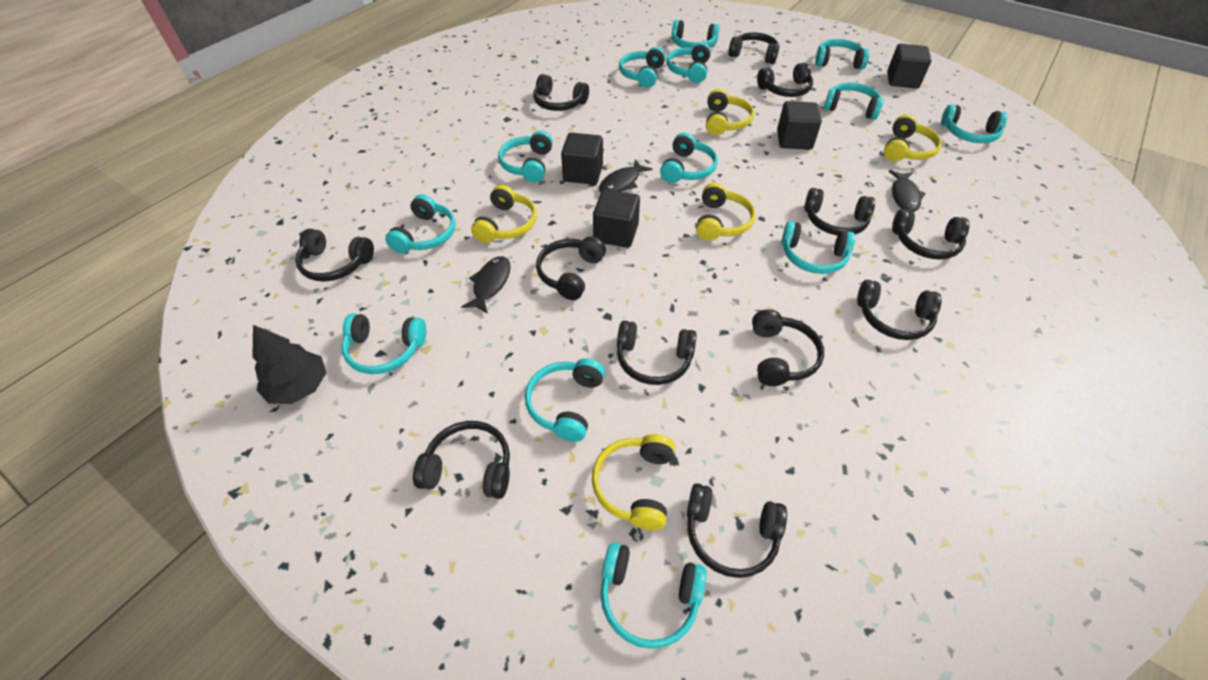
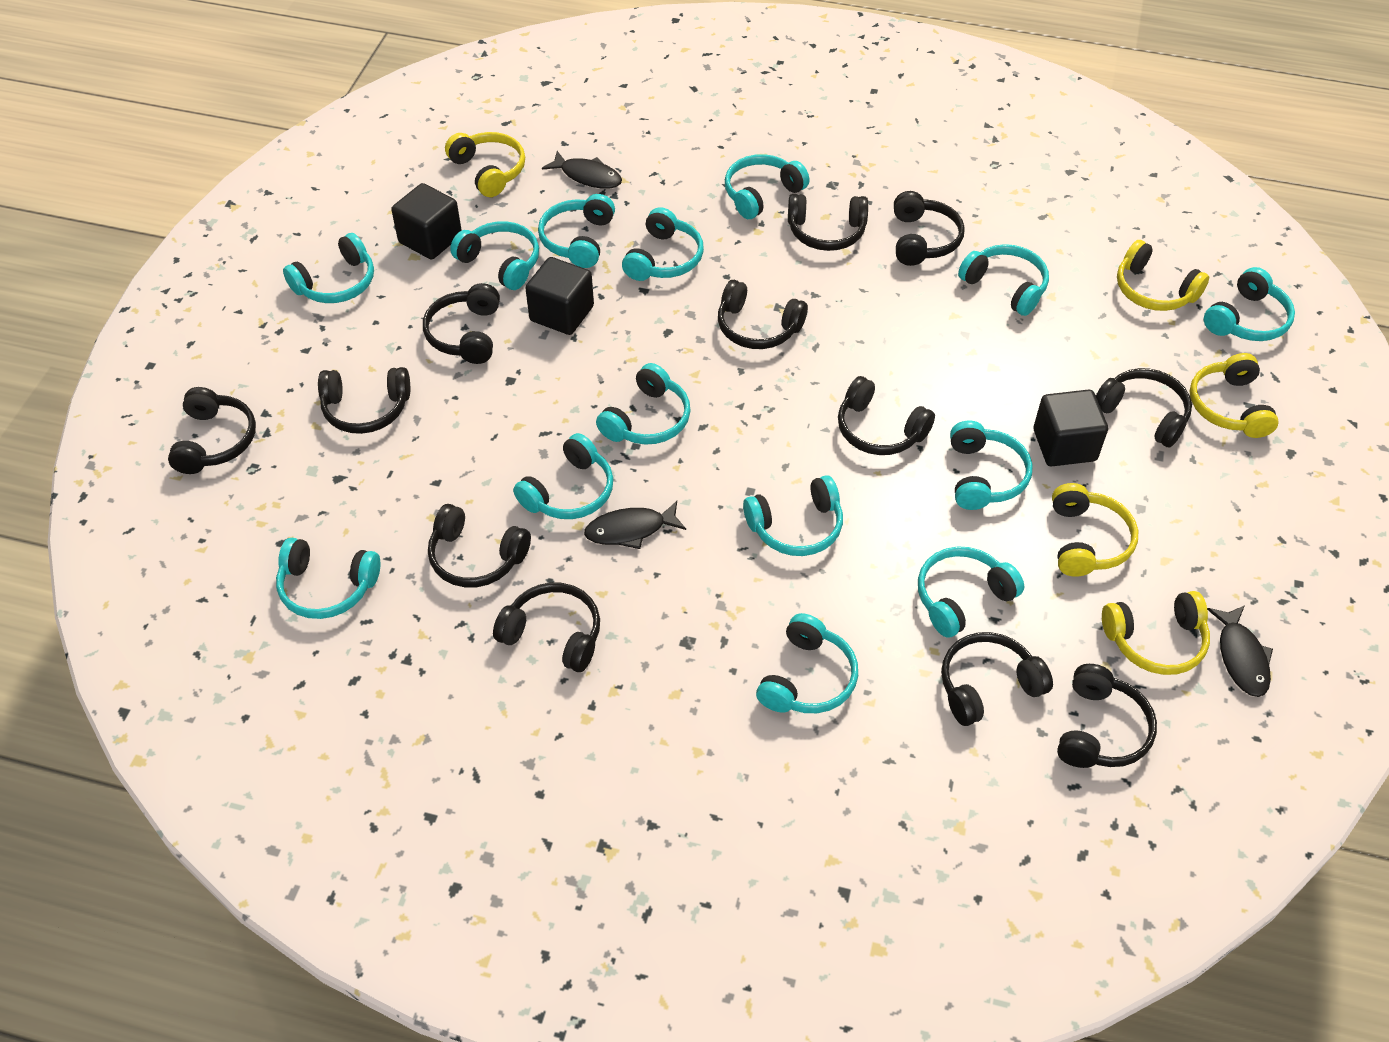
black cube: 4 -> 3
black tree: 1 -> 0
turquoise headphones: 13 -> 14

